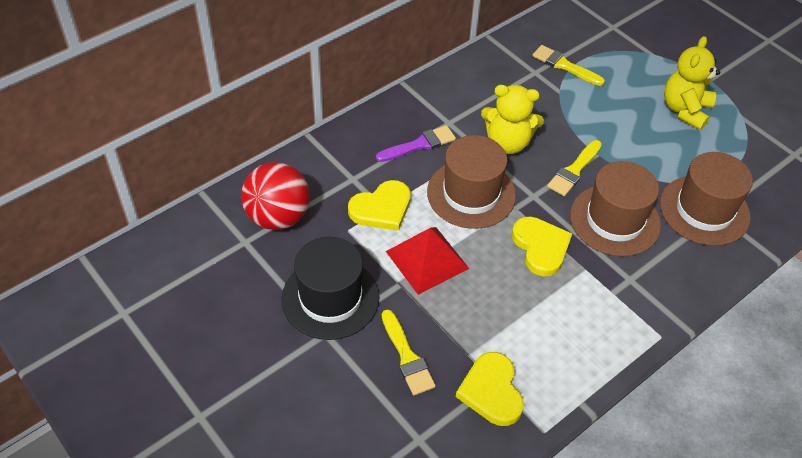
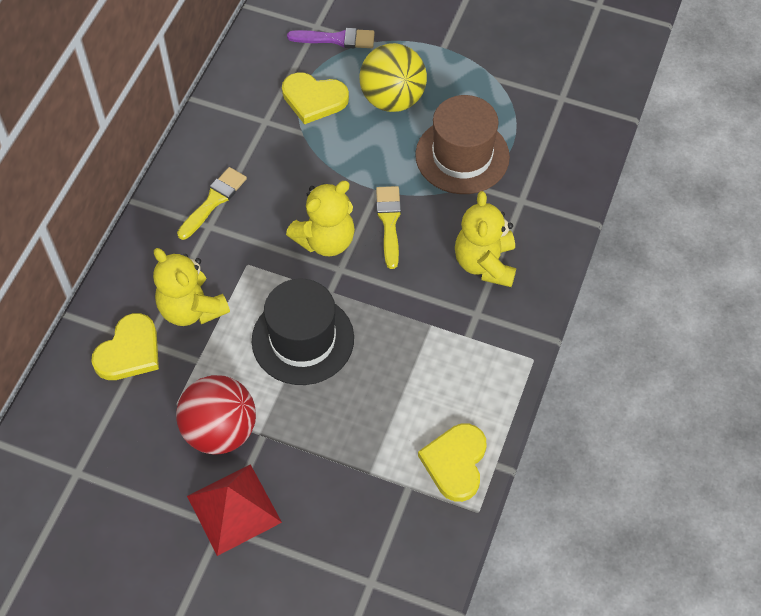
brown hat: 3 -> 1
yellow ball: 0 -> 1
yellow brush: 3 -> 2
yellow teddy bear: 2 -> 3

